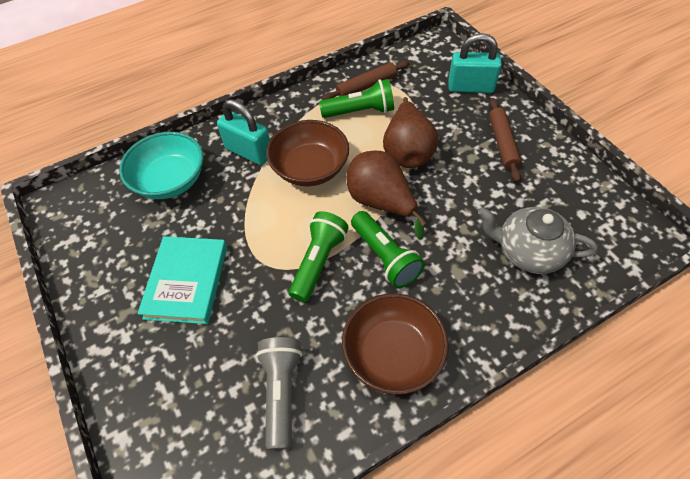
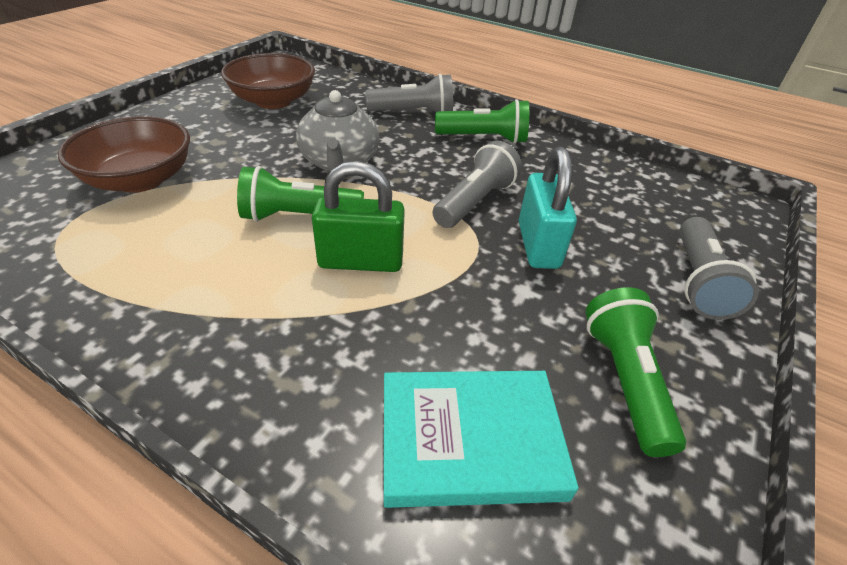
brown pear: 2 -> 0
brown rolling pin: 2 -> 0
green padlock: 0 -> 1
grey flashlight: 1 -> 3
turquoise bowl: 1 -> 0
turquoise padlock: 2 -> 1

